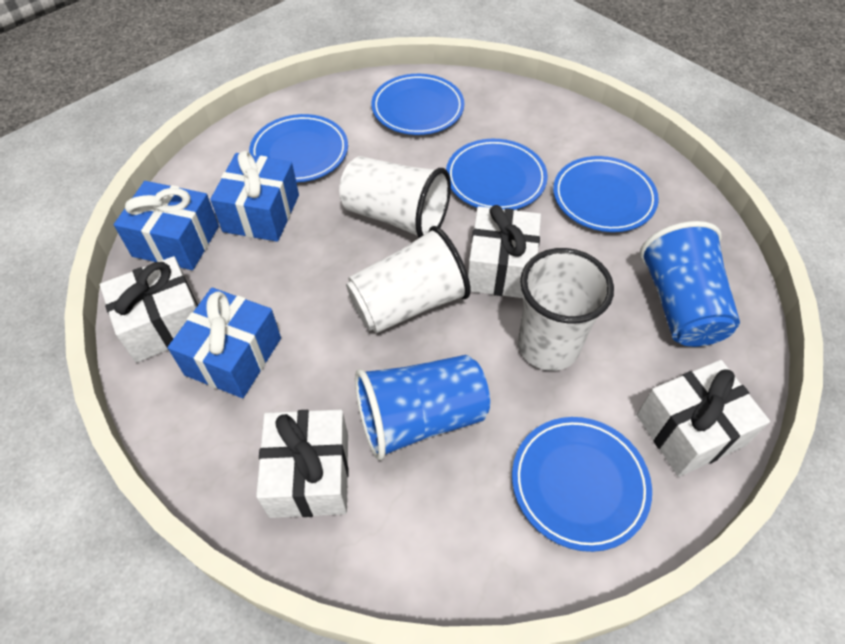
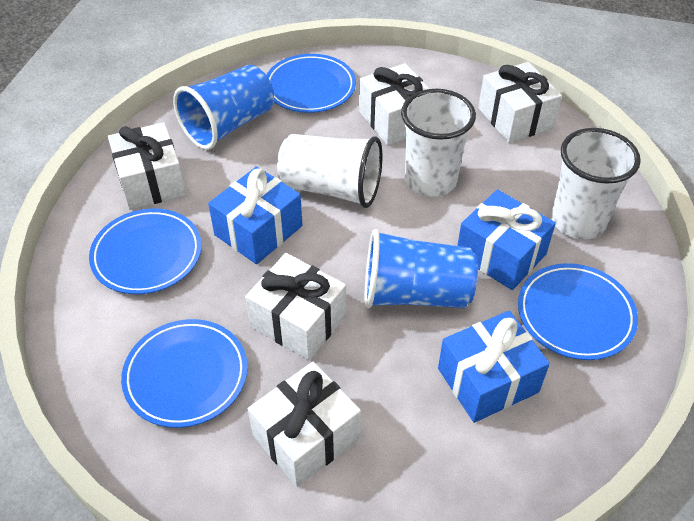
blue plate: 5 -> 4
white gift: 4 -> 5

